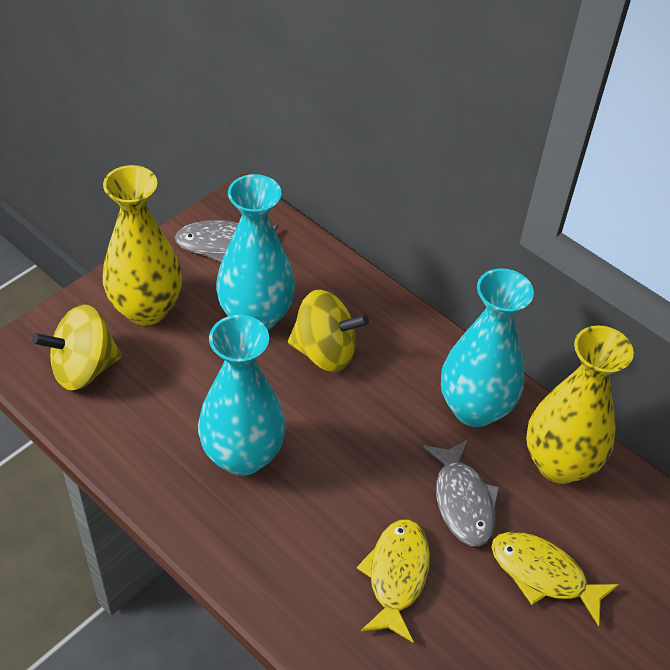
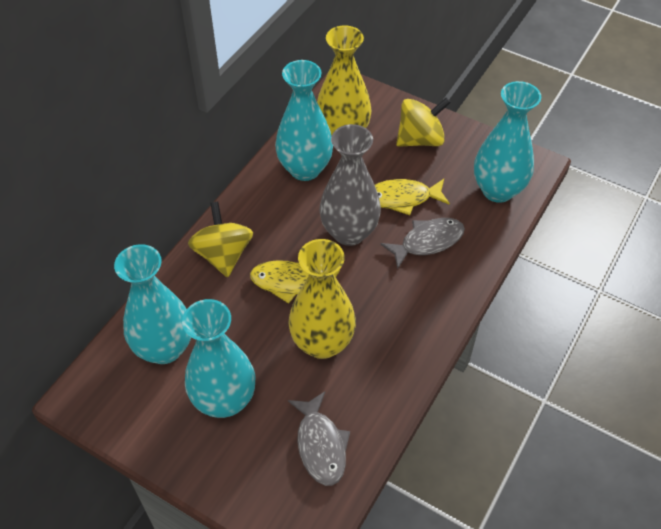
grey vase: 0 -> 1
turquoise vase: 3 -> 4

